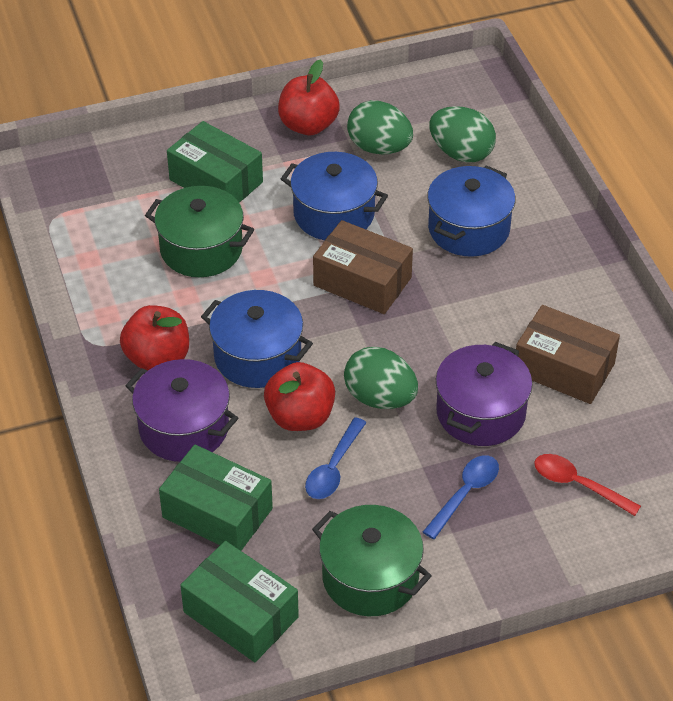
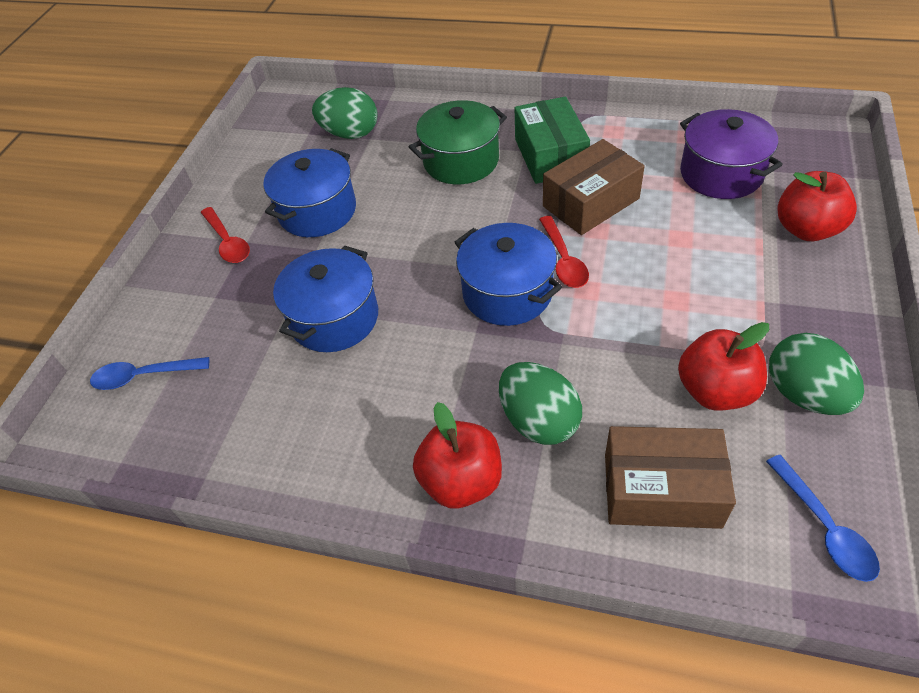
green box: 3 -> 1
green pot: 2 -> 1
purple pot: 2 -> 1
red spoon: 1 -> 2

